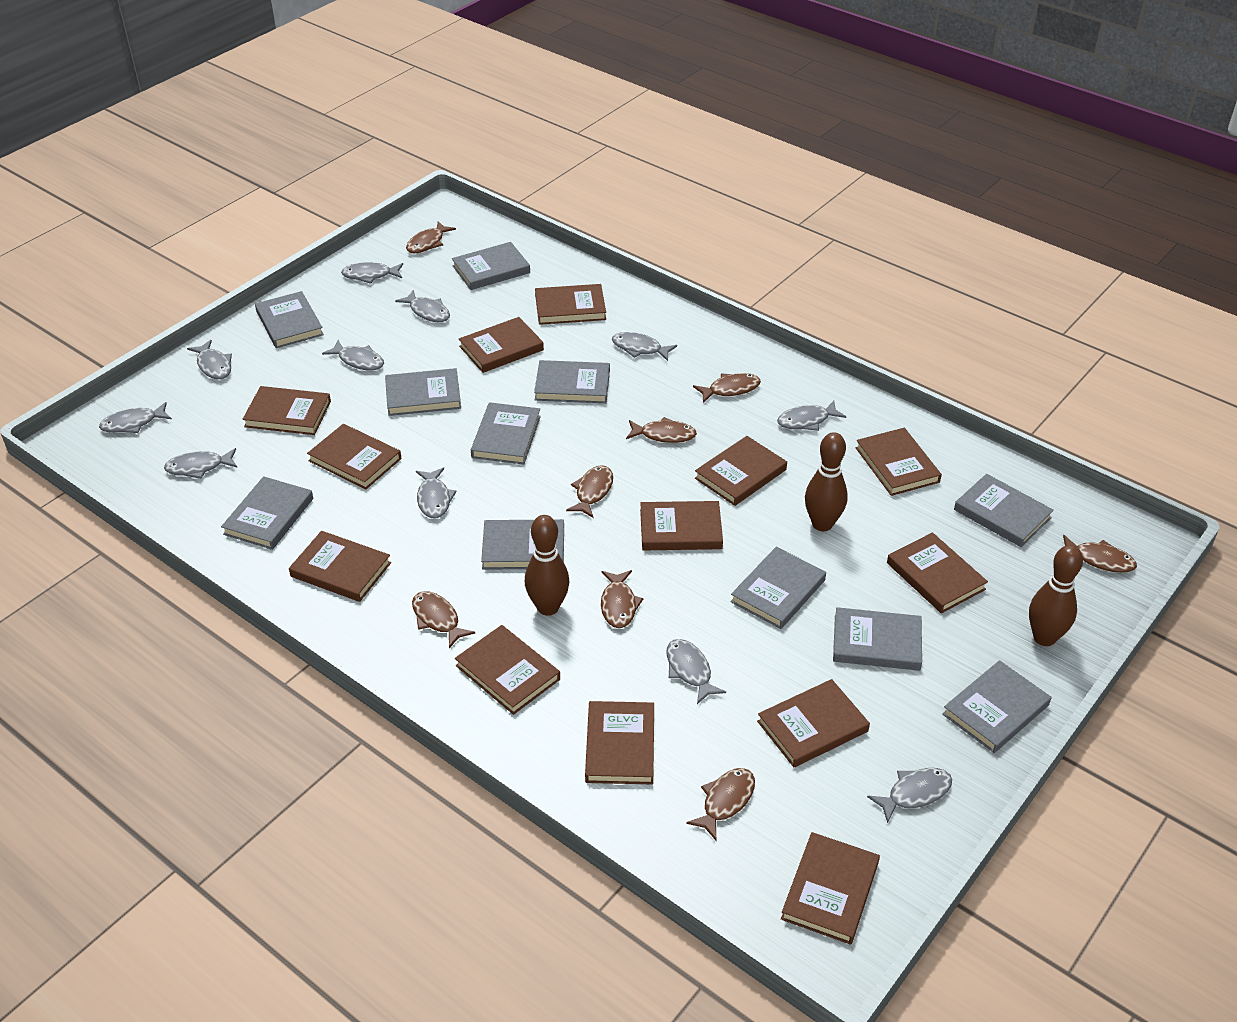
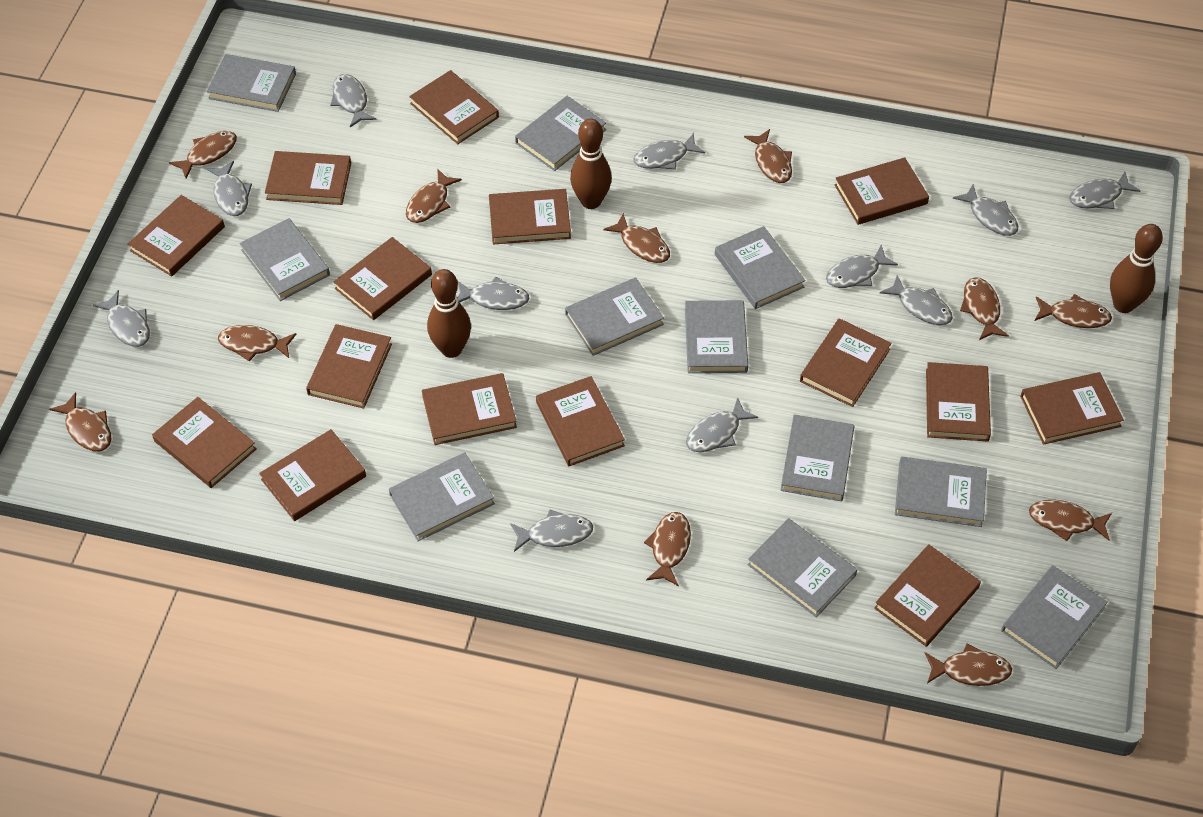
brown book: 13 -> 15
brown fish: 8 -> 11

